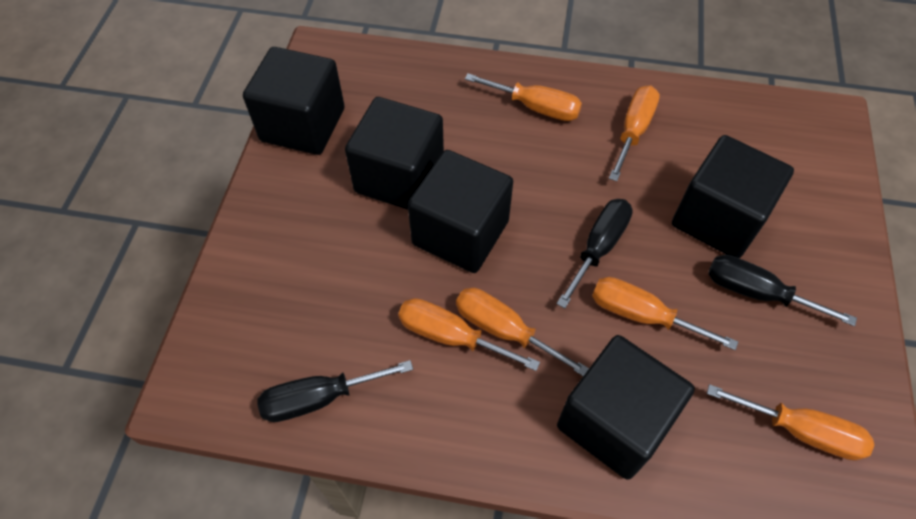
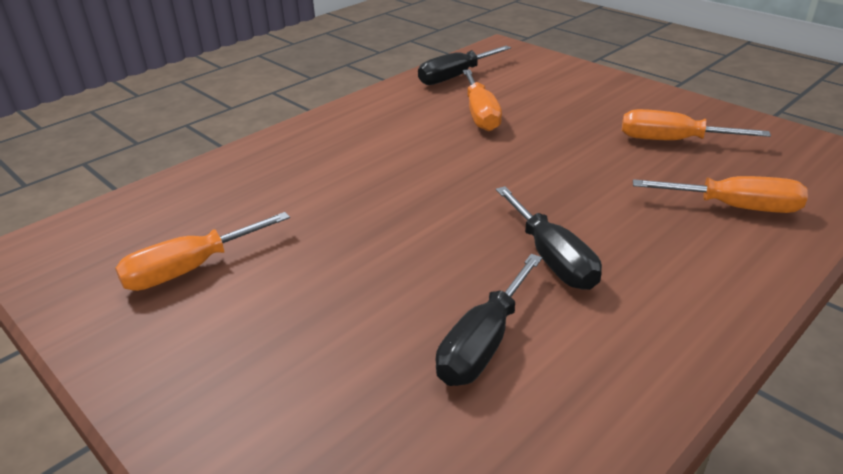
black cube: 5 -> 0
orange screwdriver: 6 -> 4

